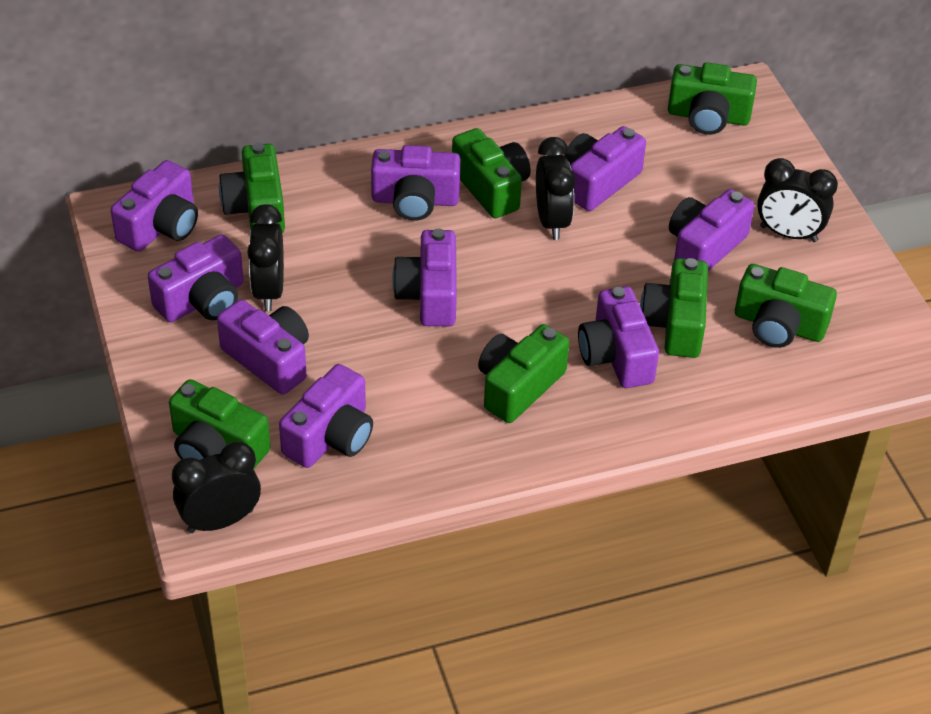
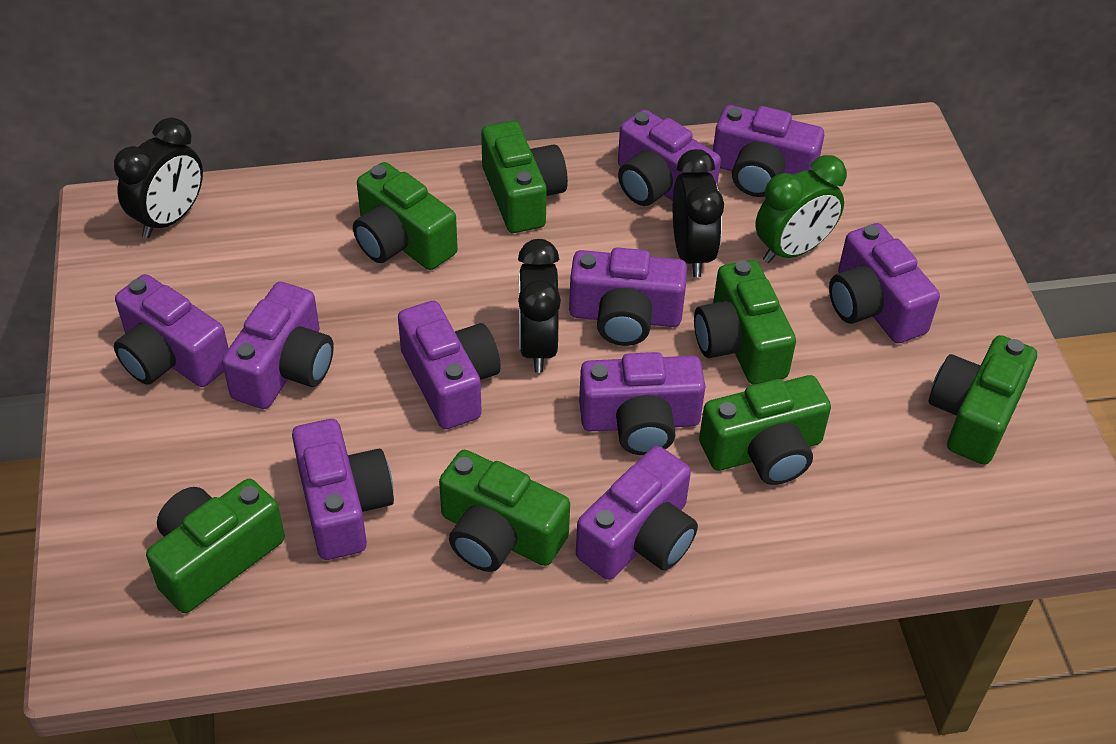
black clock: 4 -> 3
green clock: 0 -> 1
purple camera: 9 -> 10

